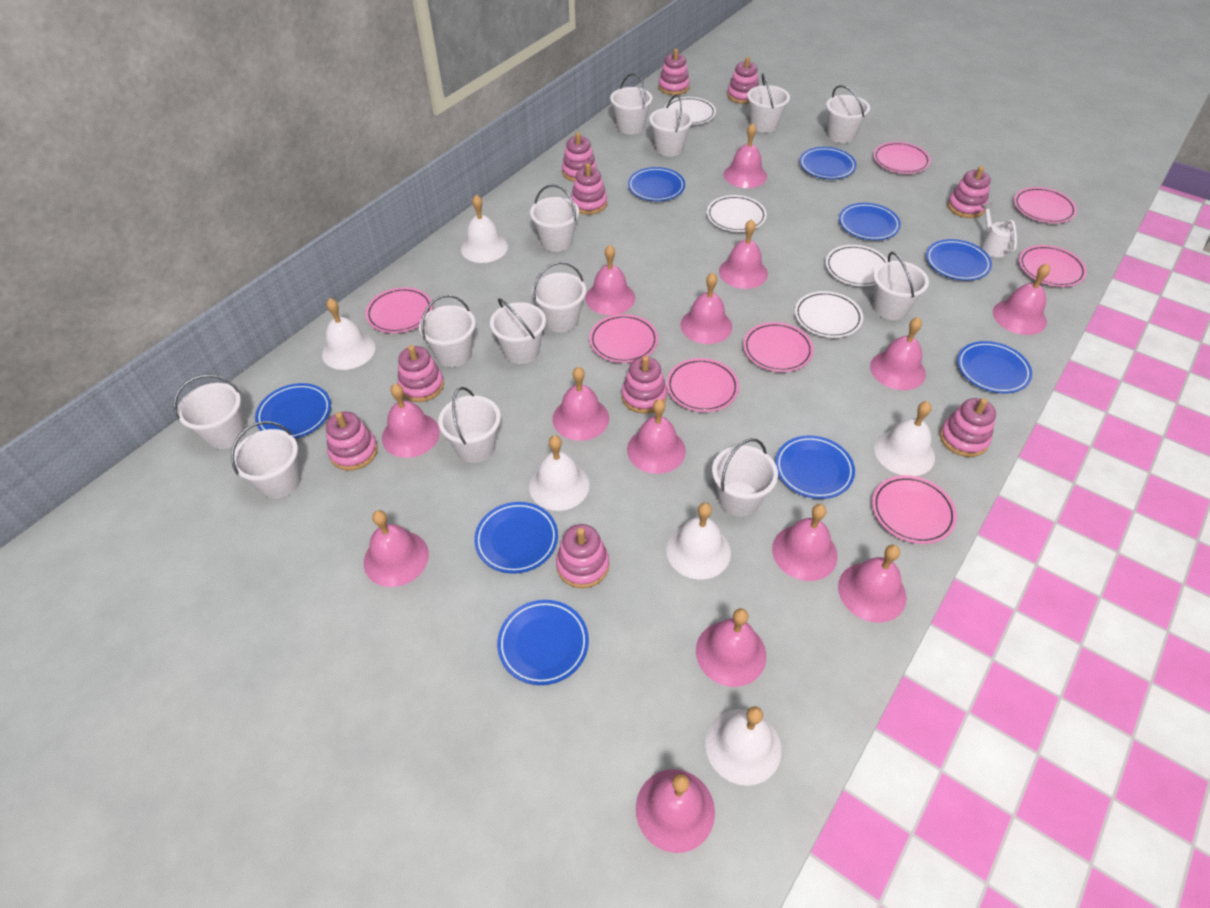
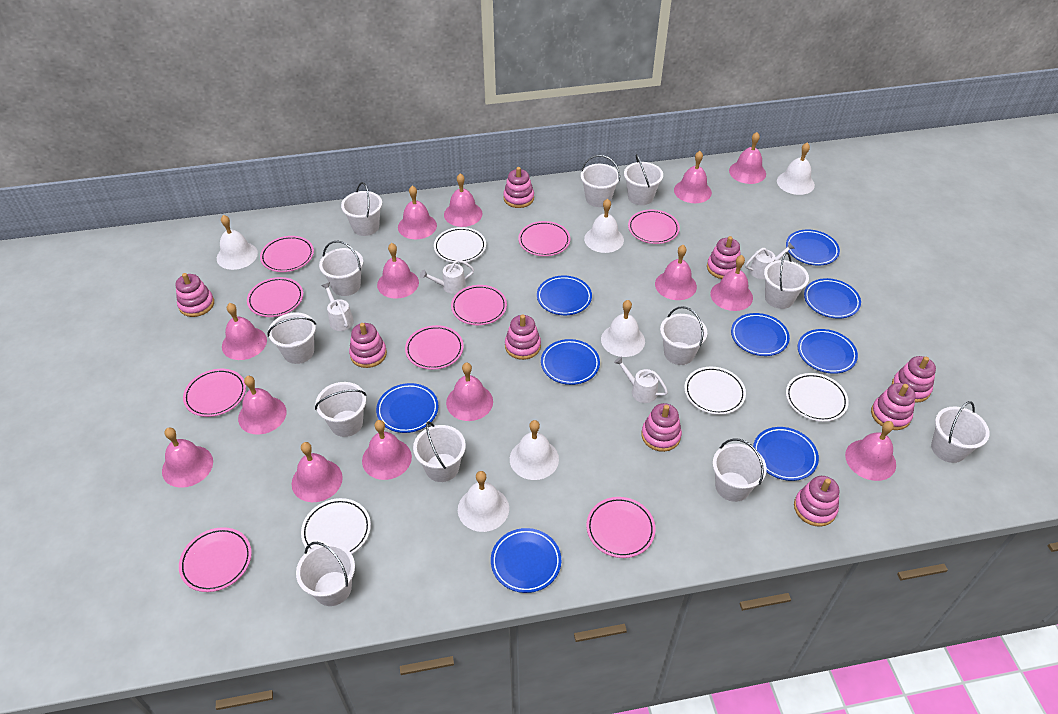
pink plate: 8 -> 9
pink stacking toy: 10 -> 9
white bucket: 13 -> 12
white watering can: 1 -> 4

